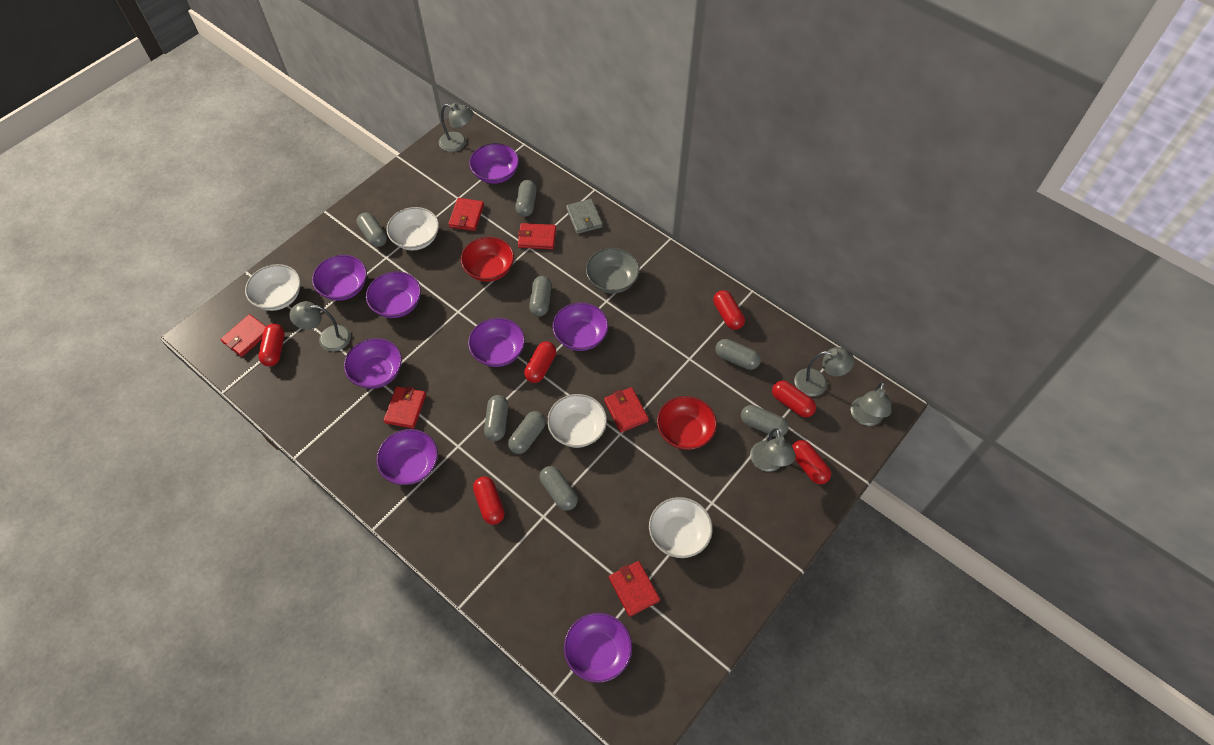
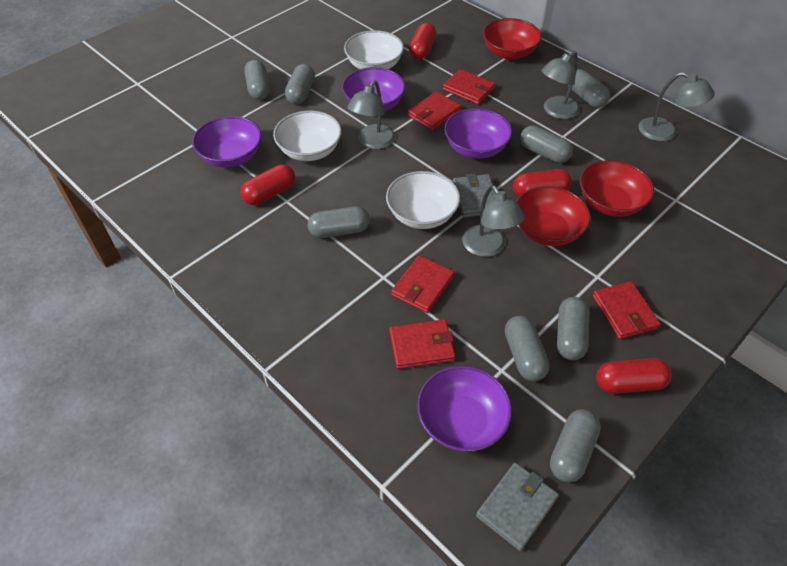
grey bowl: 1 -> 0
grey lamp: 5 -> 4
grey wallet: 1 -> 2
purple bowl: 8 -> 4
red bowl: 2 -> 3
red capsule: 6 -> 4
red wallet: 6 -> 5
white bowl: 4 -> 3

